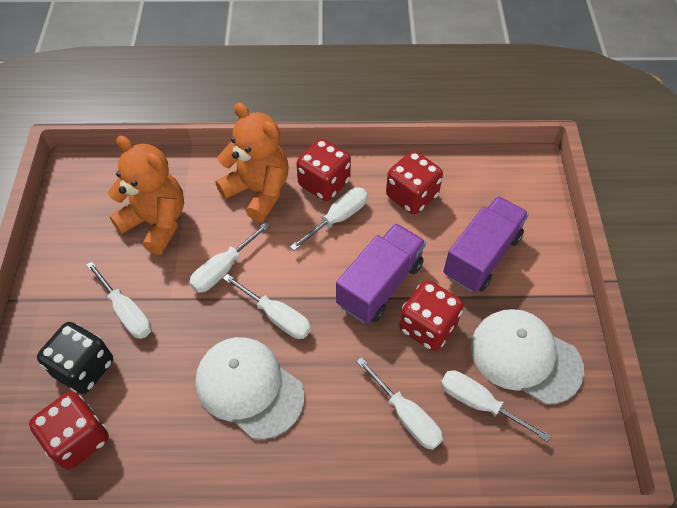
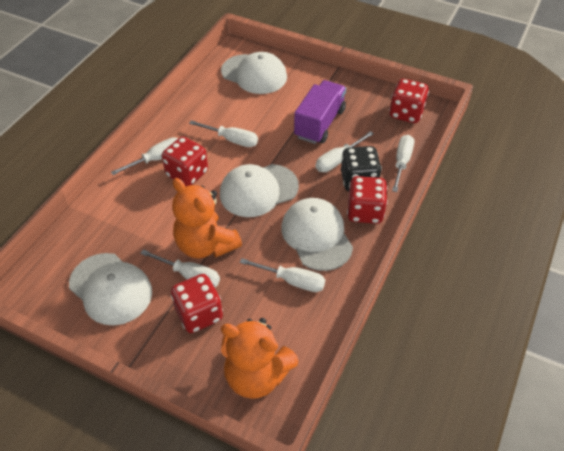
purple truck: 2 -> 1
white cap: 2 -> 4

